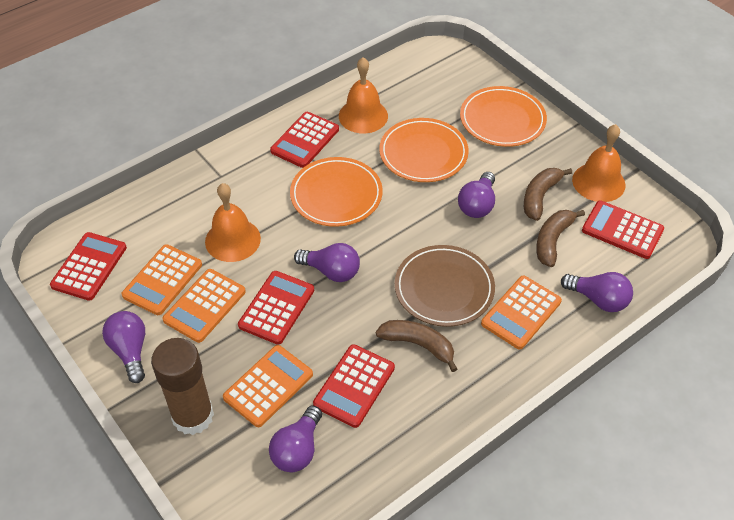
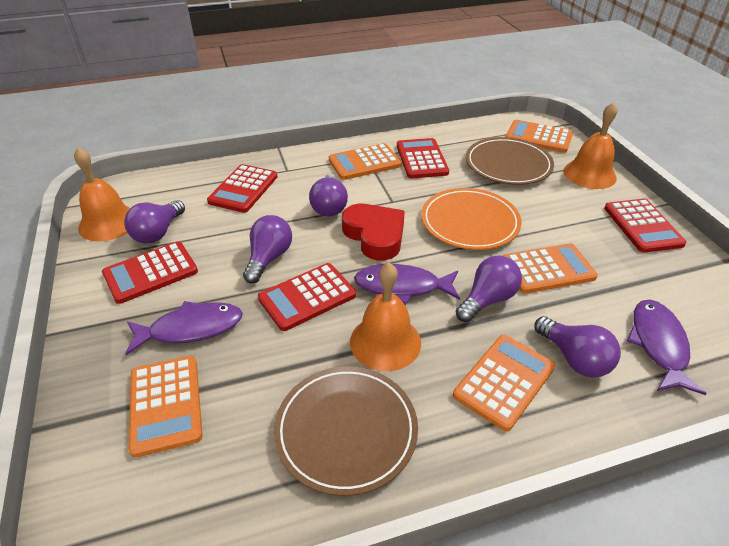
brown banana: 3 -> 0
brown glue stick: 1 -> 0
brown plate: 1 -> 2
orange calculator: 4 -> 5
orange plate: 3 -> 1
purple fish: 0 -> 3
red heart: 0 -> 1

